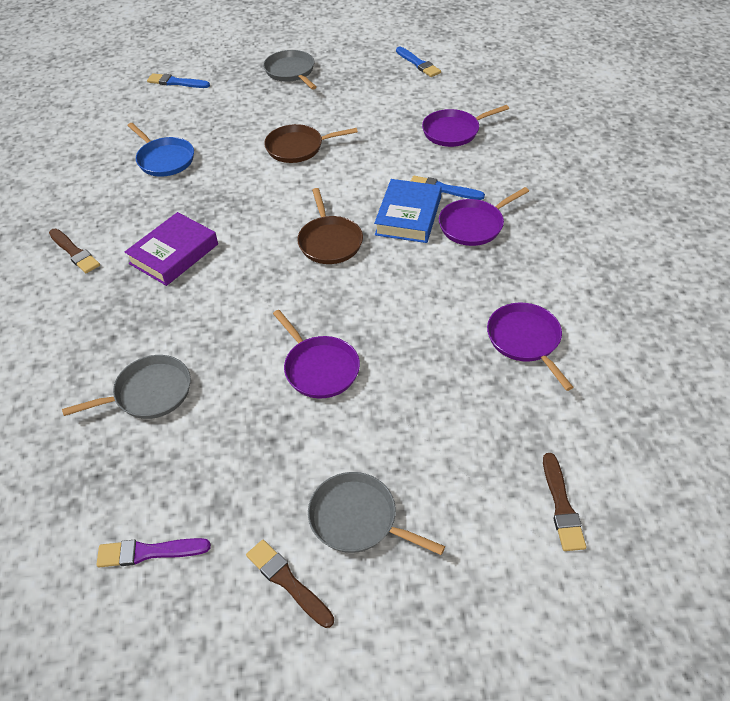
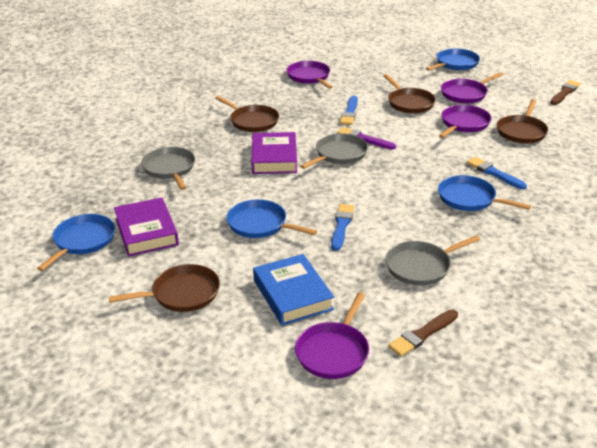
blue pan: 1 -> 4
brown brush: 3 -> 2
brown pan: 2 -> 4
purple book: 1 -> 2

